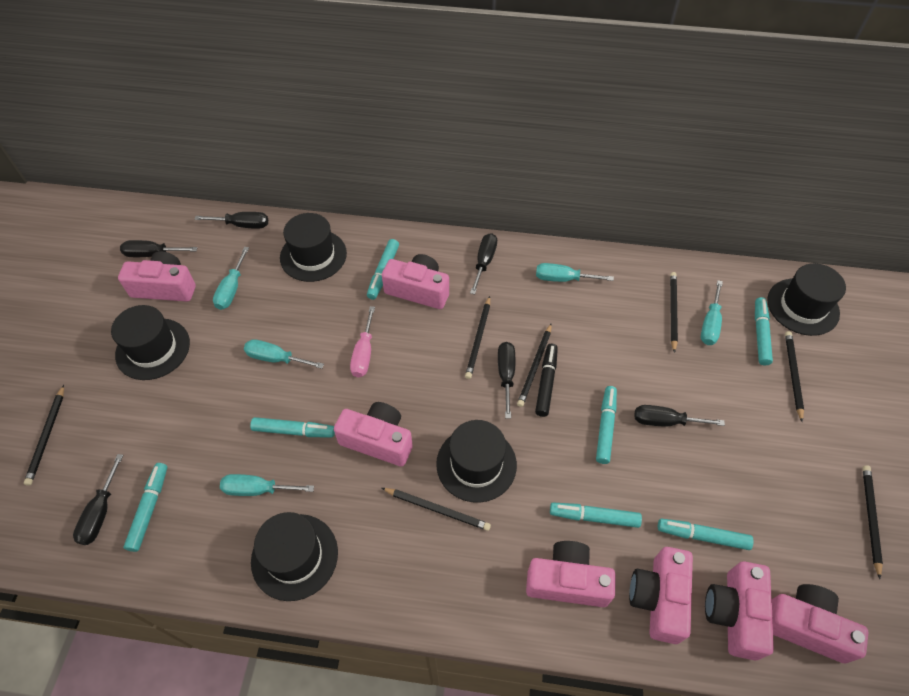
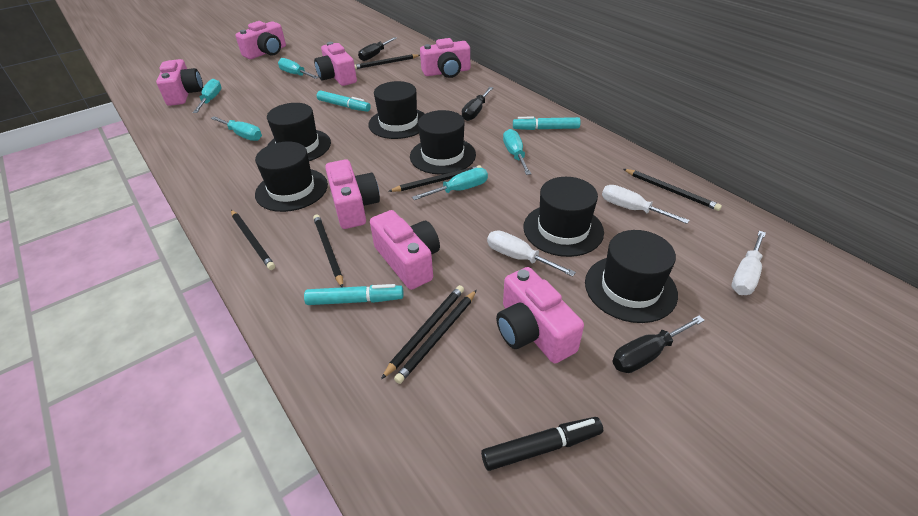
black hat: 5 -> 6
black screwdriver: 6 -> 3
pink screwdriver: 1 -> 0
turquoise marker: 7 -> 3
white screwdriver: 0 -> 3

